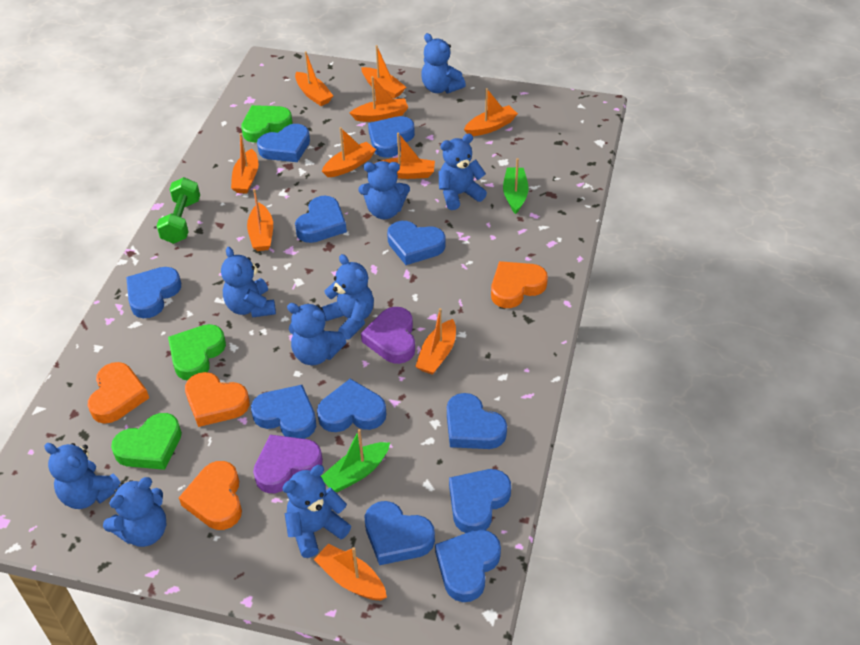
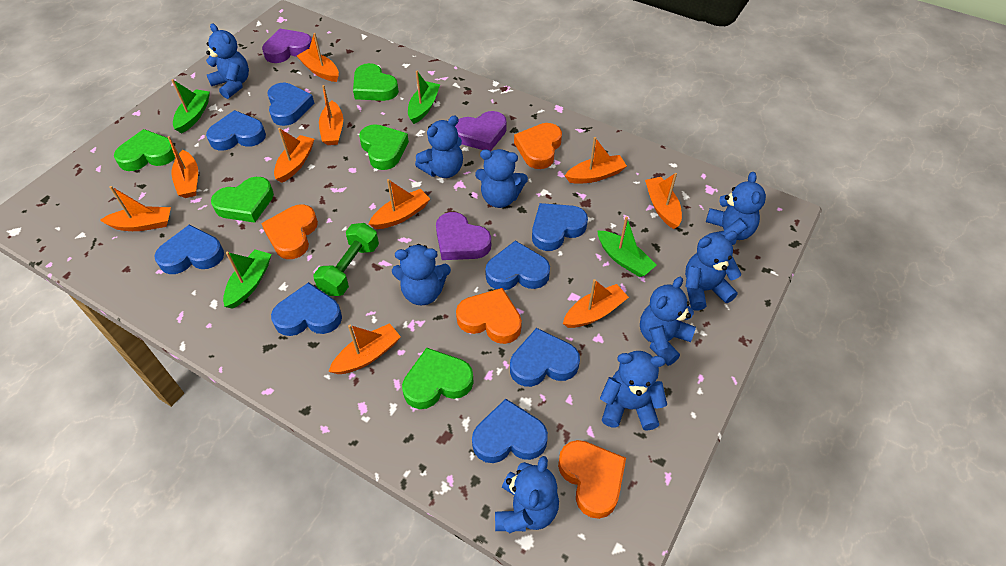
blue heart: 11 -> 8
green boat: 2 -> 4
green heart: 3 -> 5
purple heart: 2 -> 3

